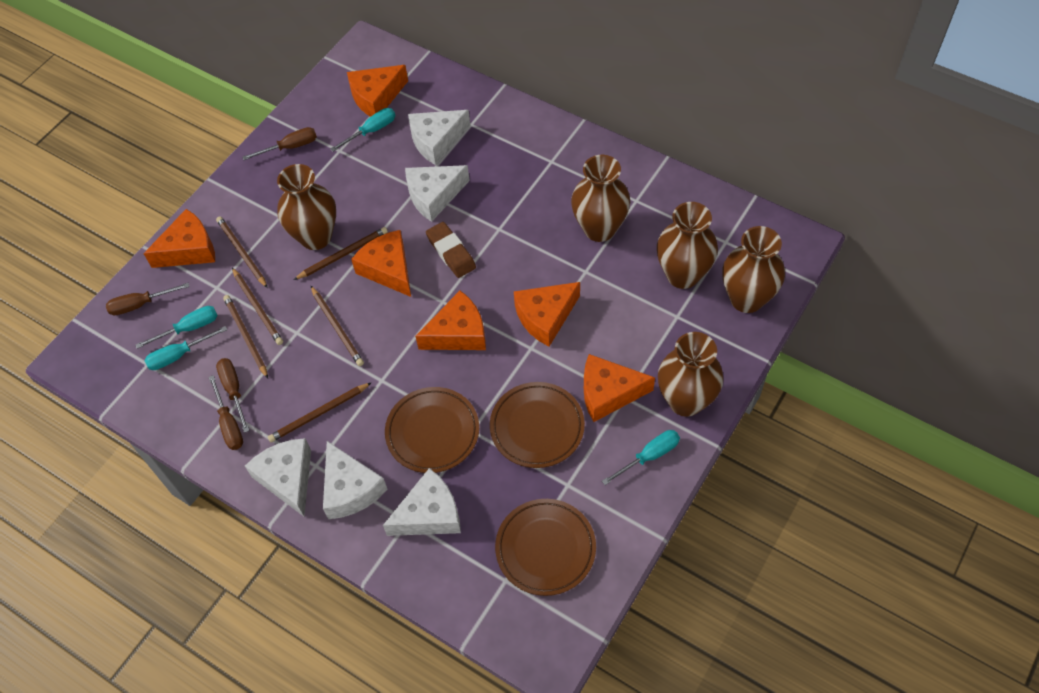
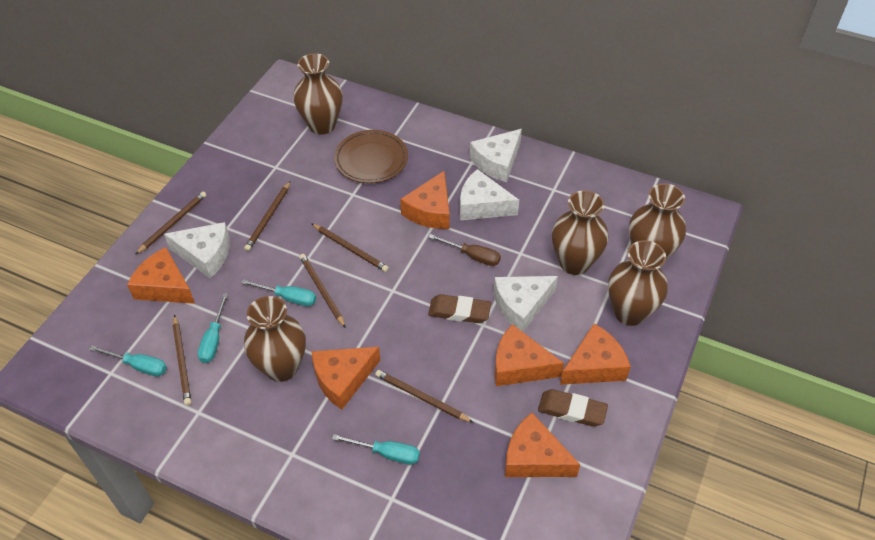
brown eraser: 1 -> 2
brown plate: 3 -> 1
brown screwdriver: 4 -> 1
white cheese: 5 -> 4

